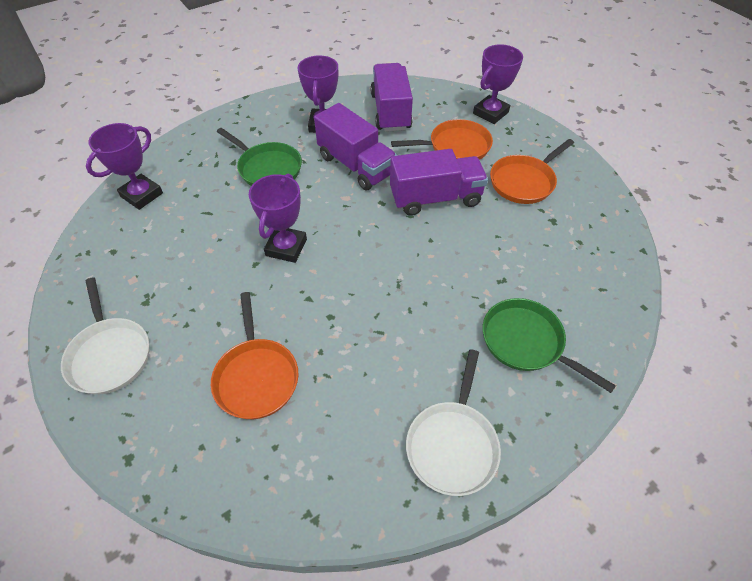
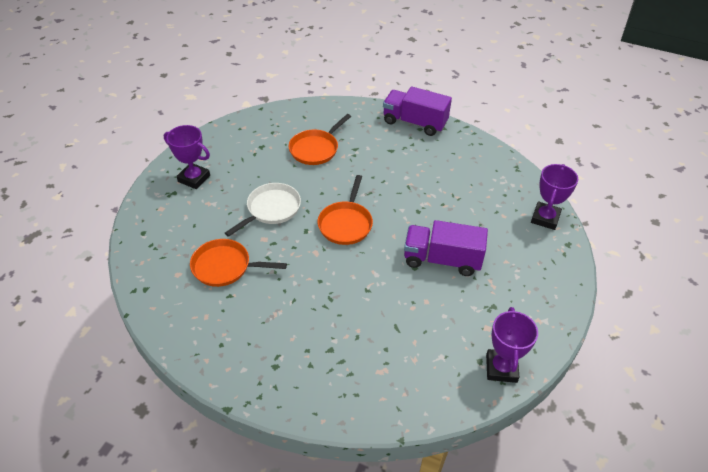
green pan: 2 -> 0
purple trophy: 4 -> 3
purple truck: 3 -> 2
white pan: 2 -> 1

